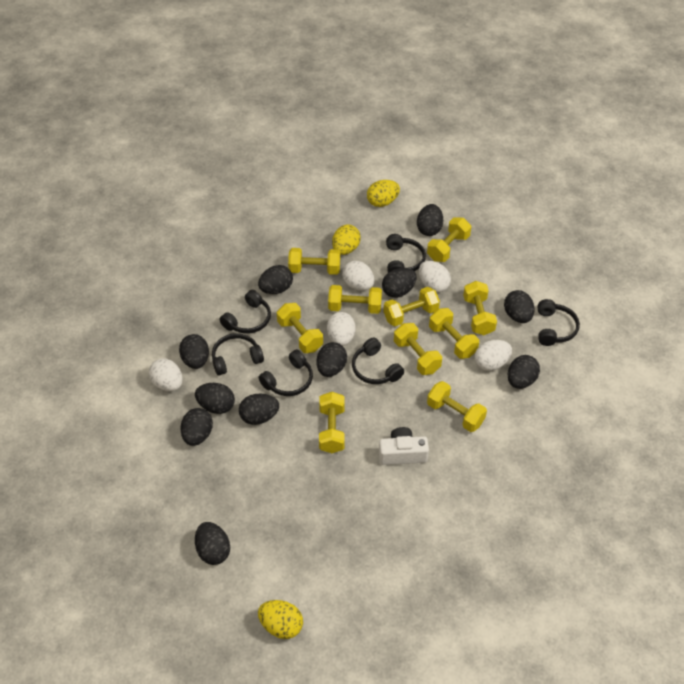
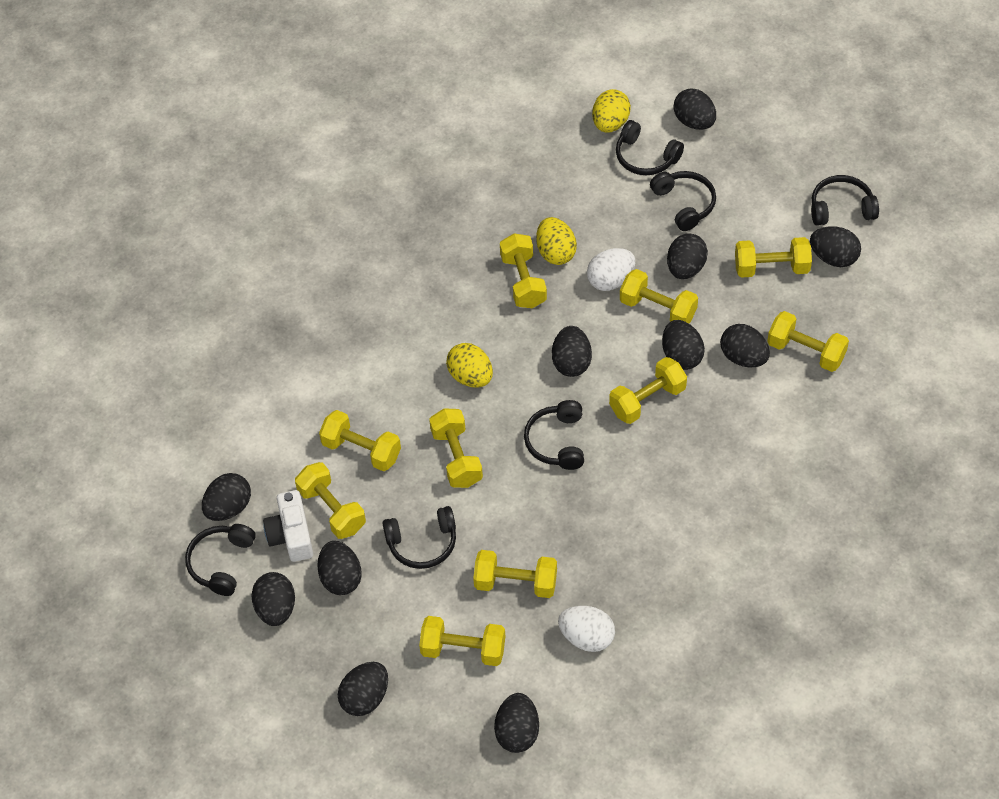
white egg: 5 -> 2

